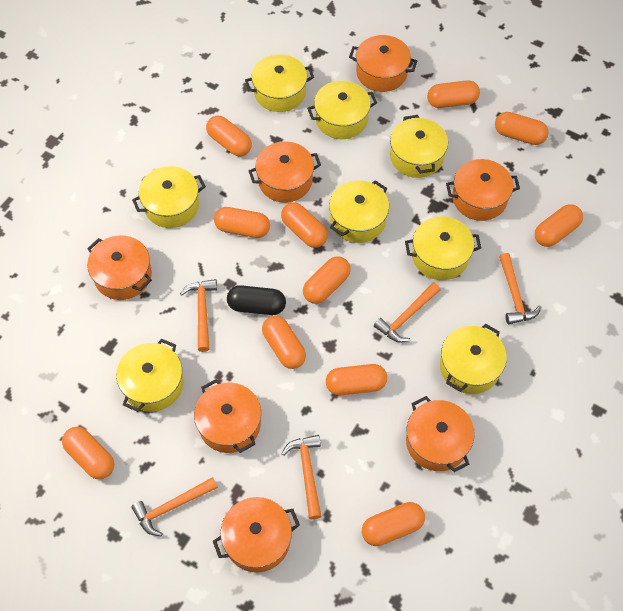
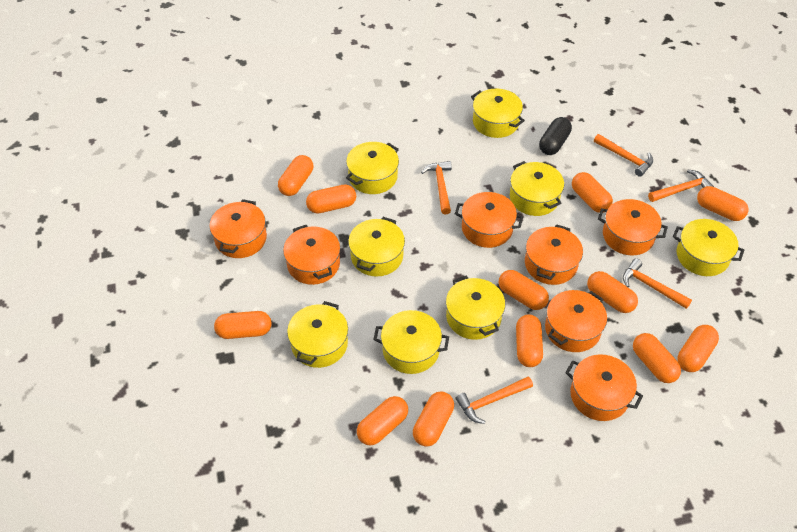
orange capsule: 11 -> 12

